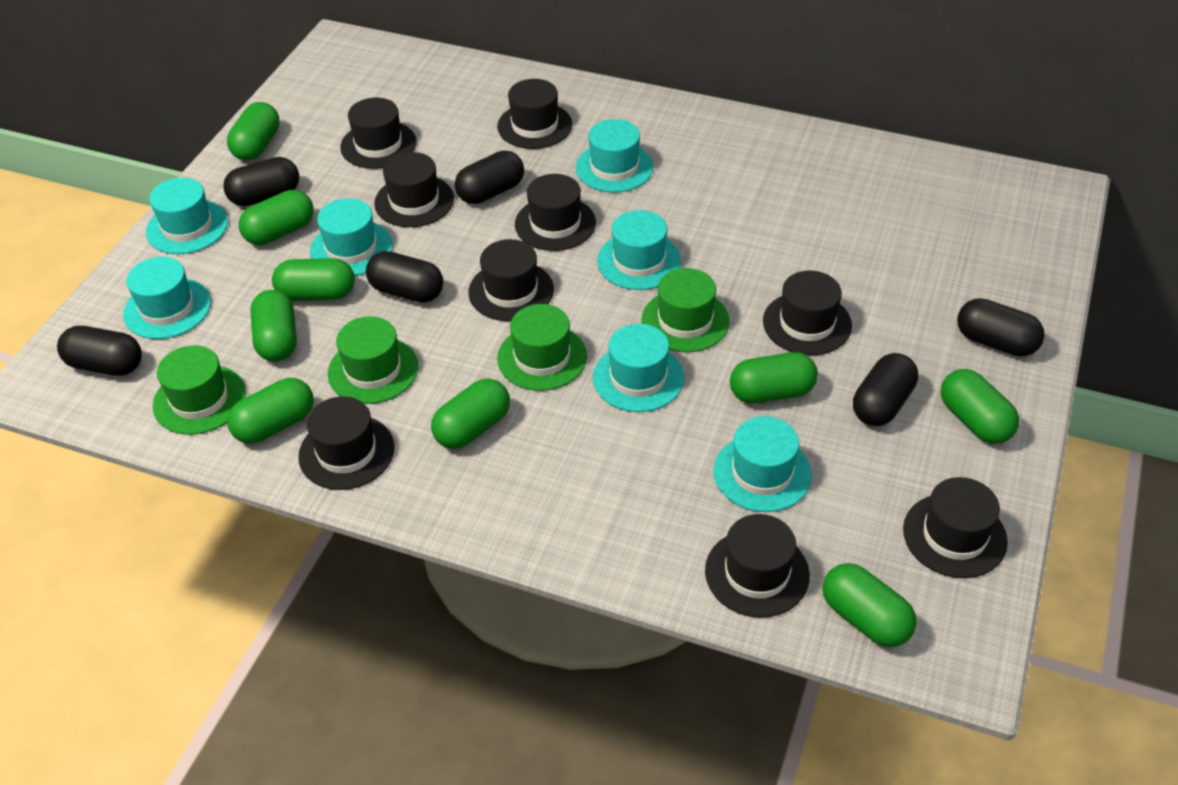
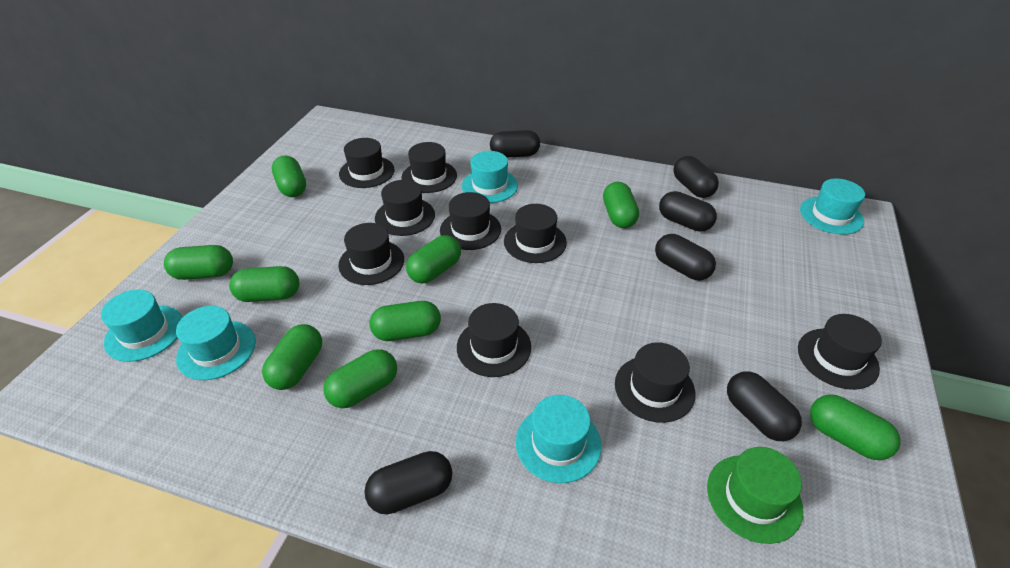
green hat: 4 -> 1
turquoise hat: 7 -> 5

